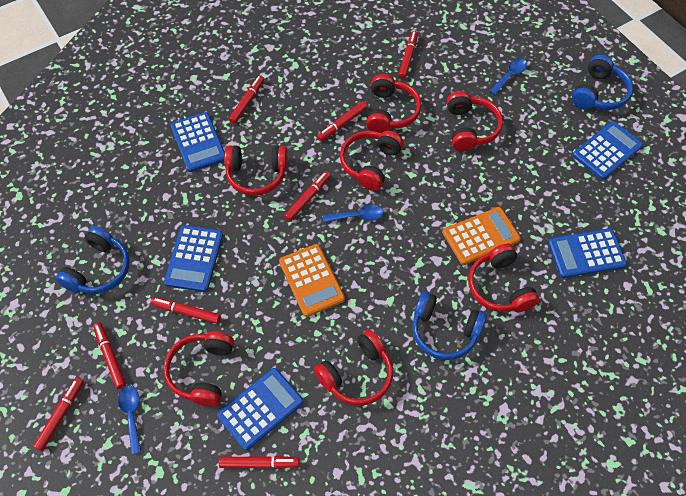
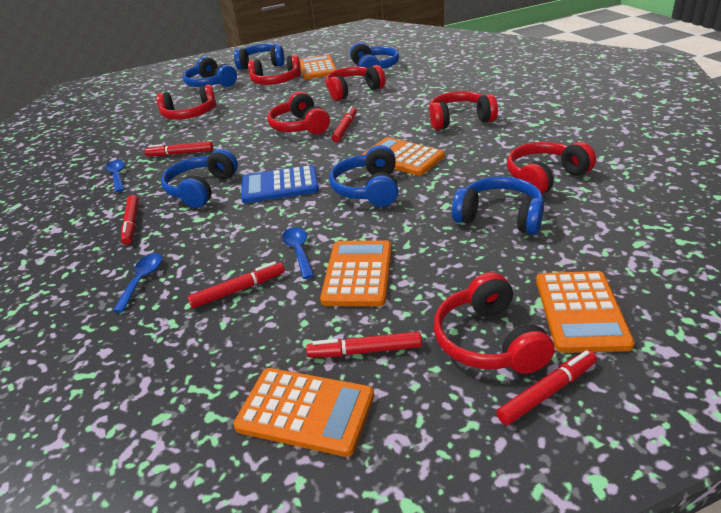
blue calculator: 5 -> 1
blue headphones: 3 -> 6
orange calculator: 2 -> 5
red marker: 8 -> 6

